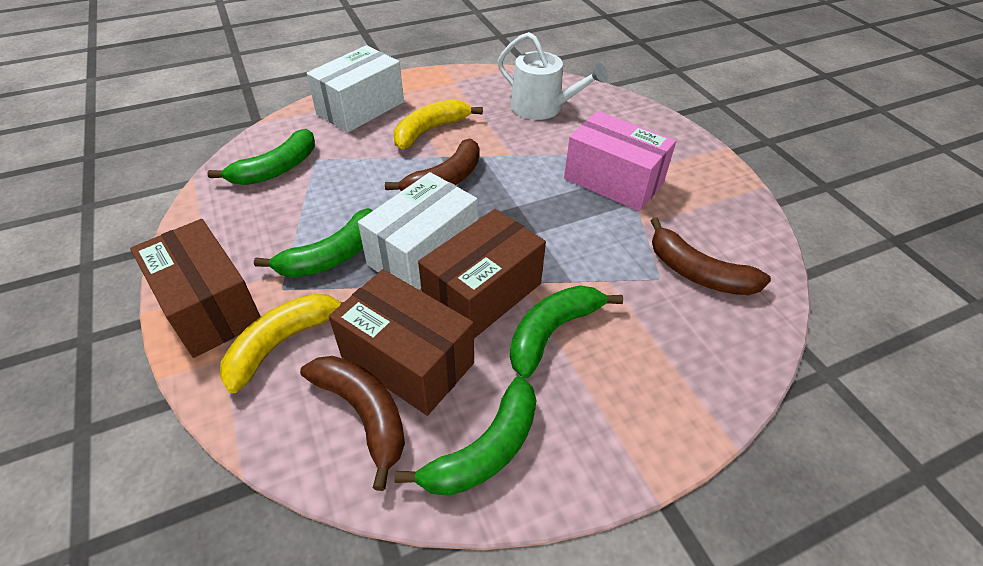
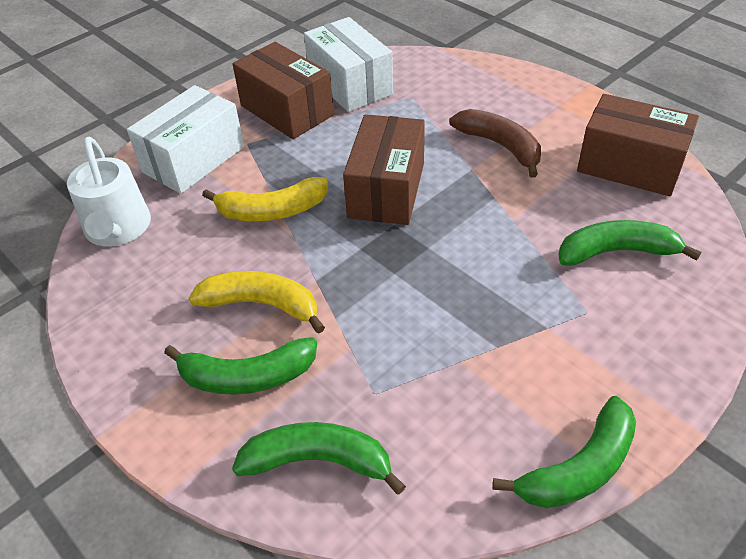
brown banana: 3 -> 1
pink box: 1 -> 0

